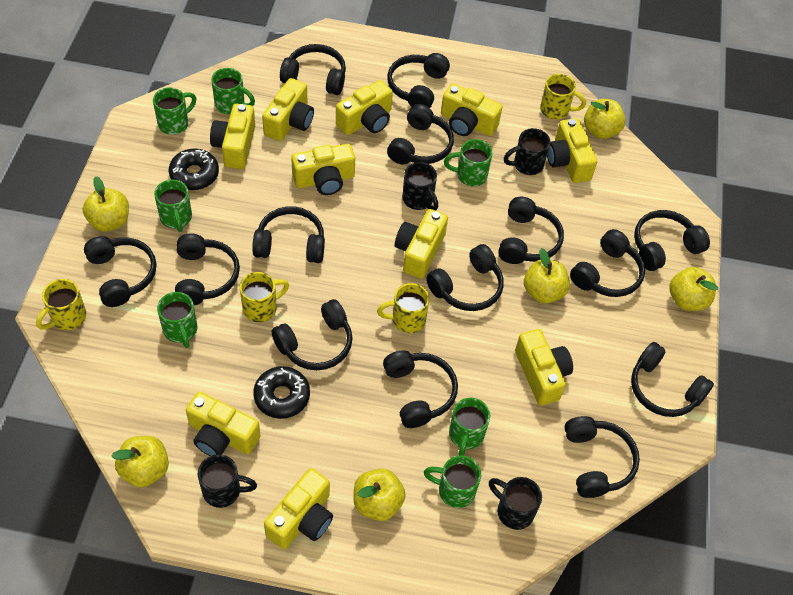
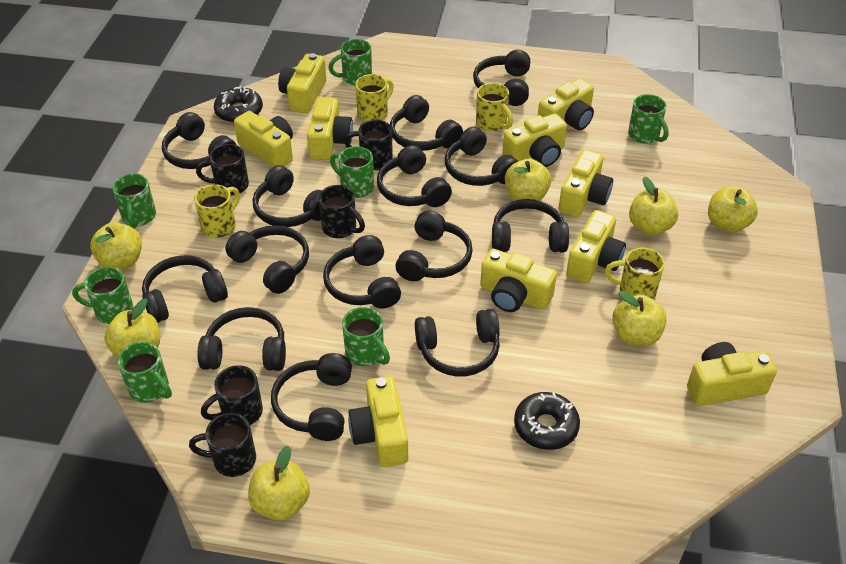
black mug: 4 -> 5
yellow apple: 6 -> 7

